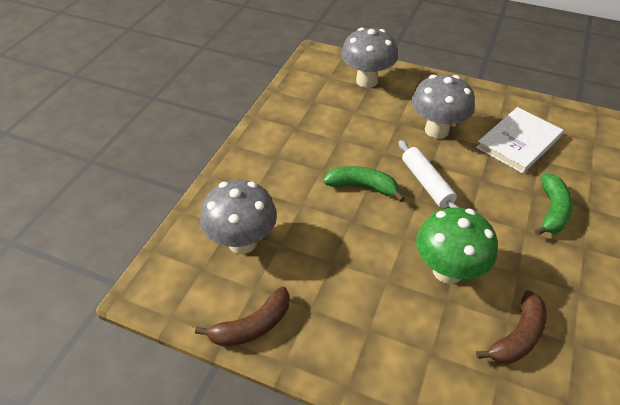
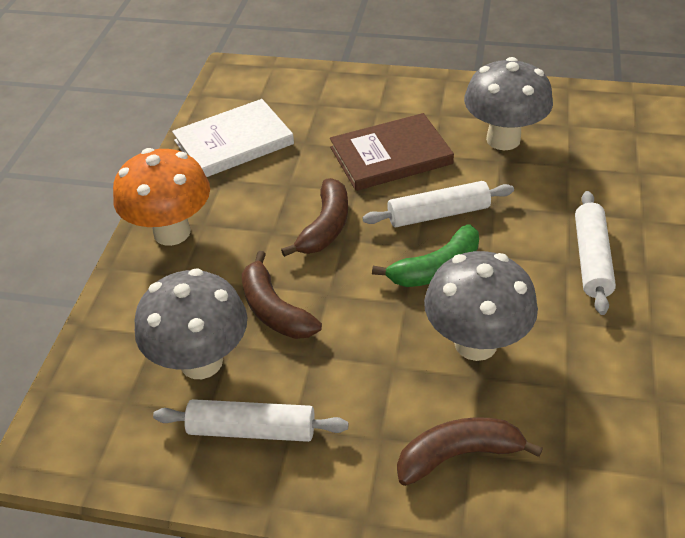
brown banana: 2 -> 3
brown book: 0 -> 1
green banana: 2 -> 1
green mushroom: 1 -> 0
orange mushroom: 0 -> 1
white rolling pin: 1 -> 3

